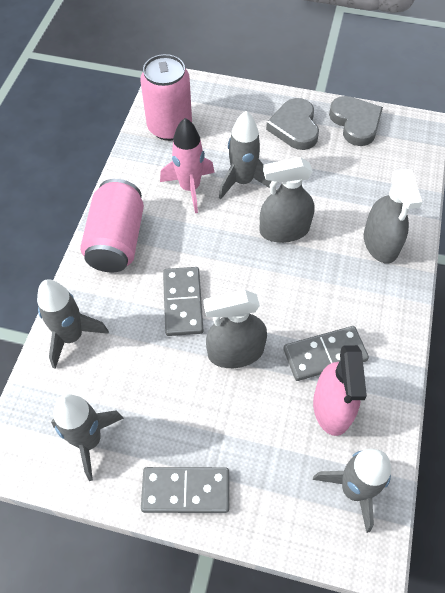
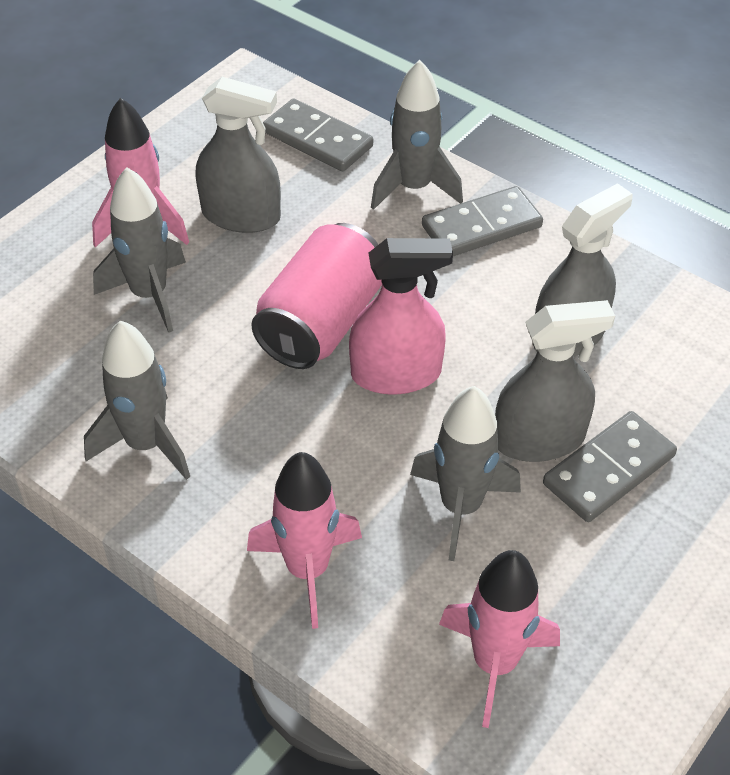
grey heart: 2 -> 0
pink can: 2 -> 1
pink rocket: 1 -> 3

